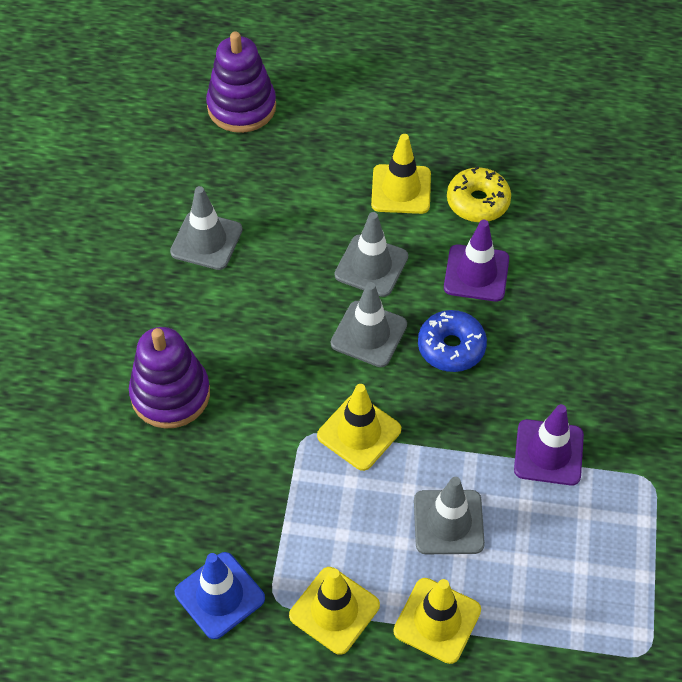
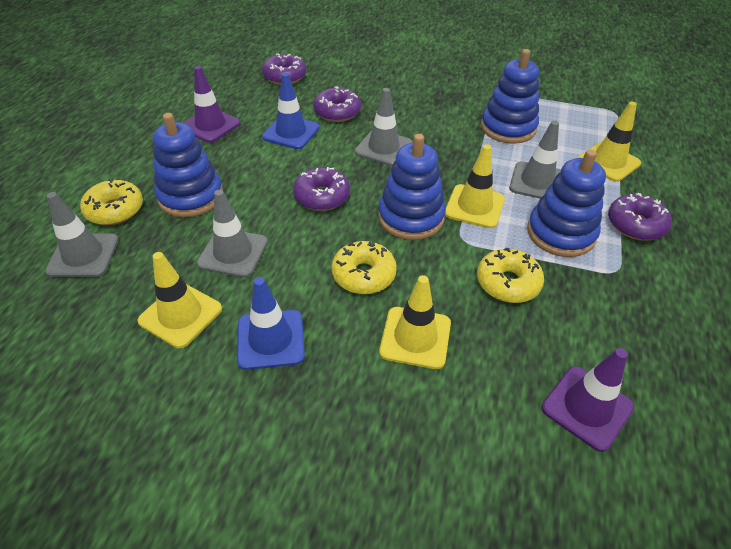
blue donut: 1 -> 0
blue stacking toy: 0 -> 4
blue traffic cone: 1 -> 2
purple donut: 0 -> 4
purple stacking toy: 2 -> 0
yellow donut: 1 -> 3

